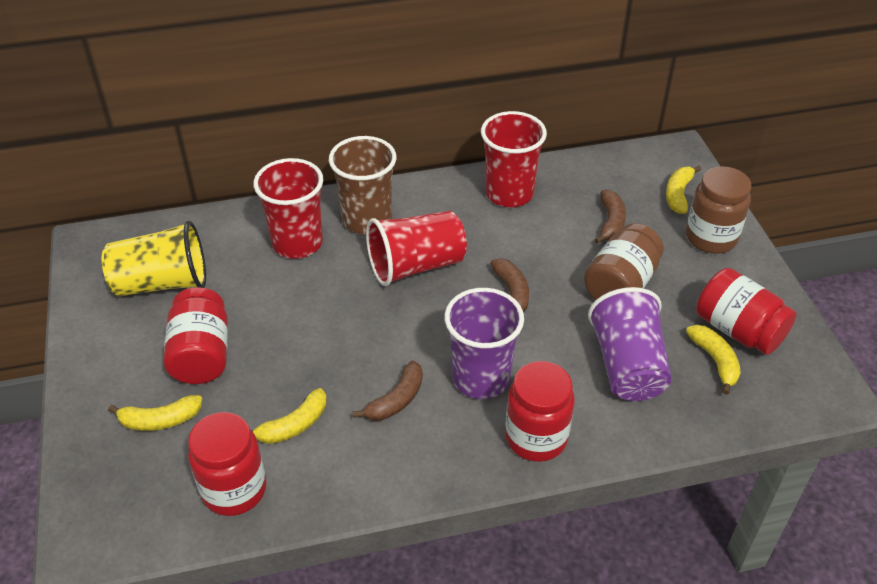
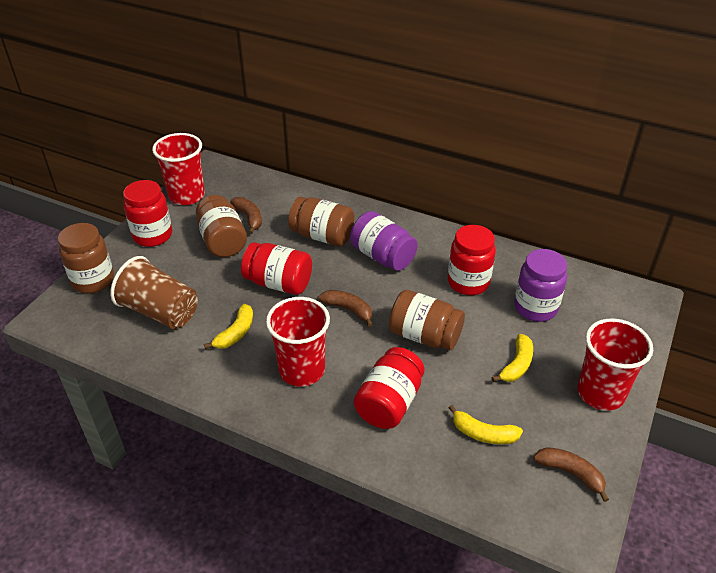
brown jar: 2 -> 4
purple cup: 2 -> 0
purple jar: 0 -> 2
yellow banana: 4 -> 3
yellow cup: 1 -> 0

